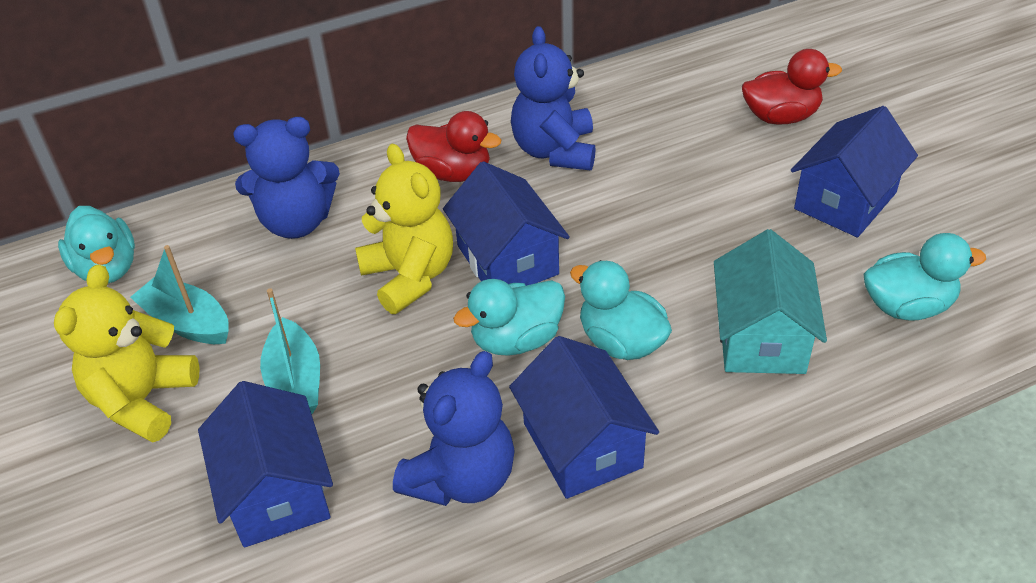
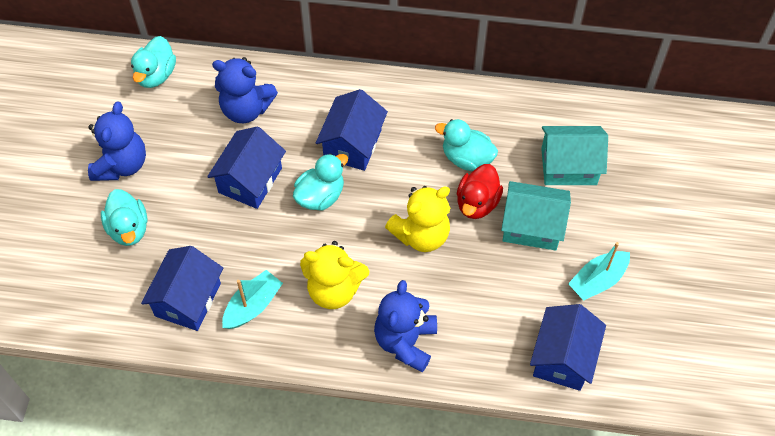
red duck: 2 -> 1
turquoise house: 1 -> 2

